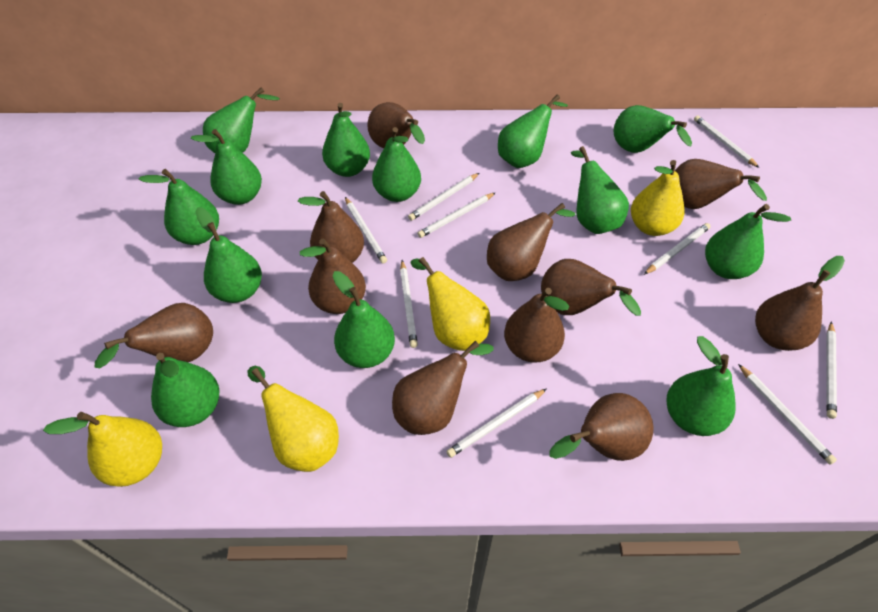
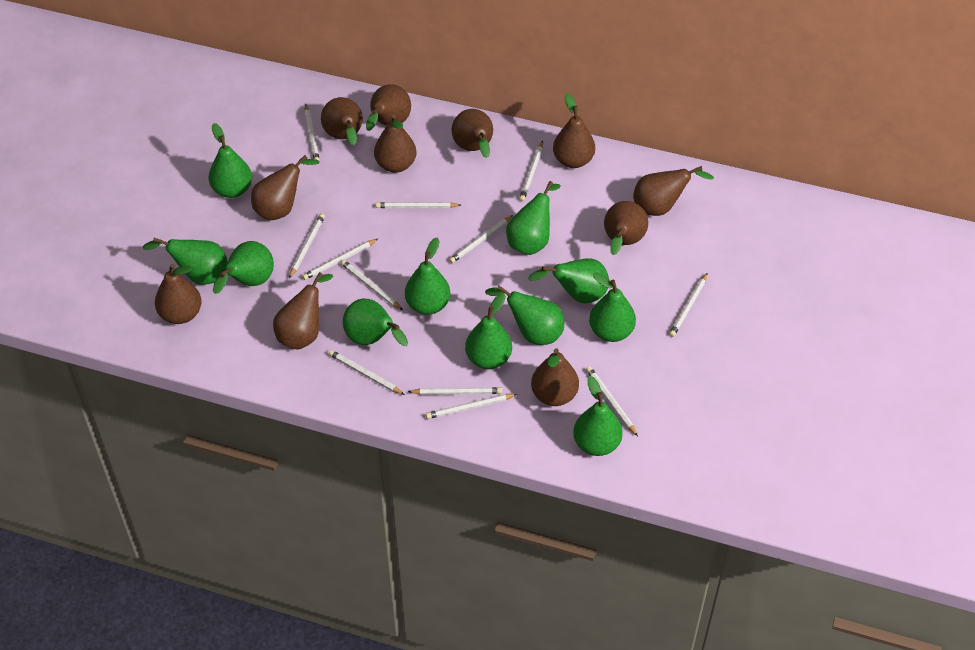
green pear: 13 -> 11
white pencil: 9 -> 12
yellow pear: 4 -> 0

